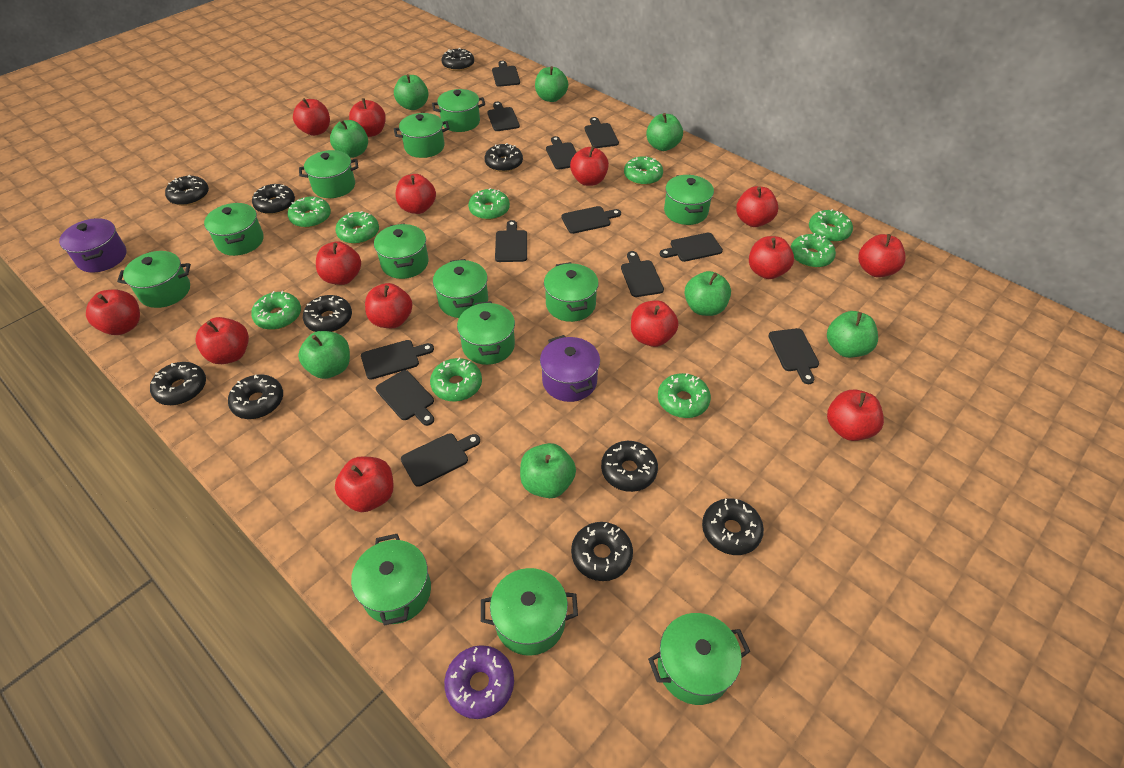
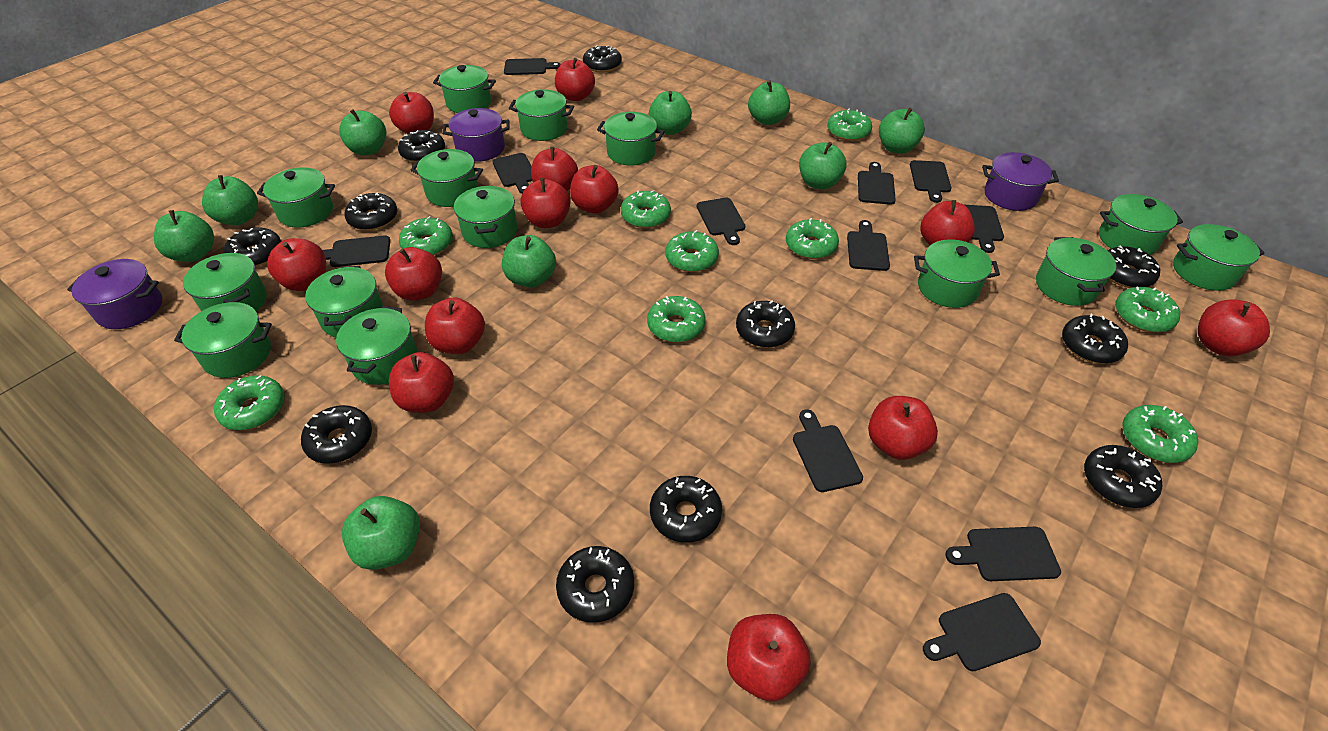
black cutting board: 12 -> 11
black donut: 10 -> 11
green apple: 8 -> 9
green pot: 13 -> 14
purple donut: 1 -> 0
purple pot: 2 -> 3
red apple: 14 -> 13

